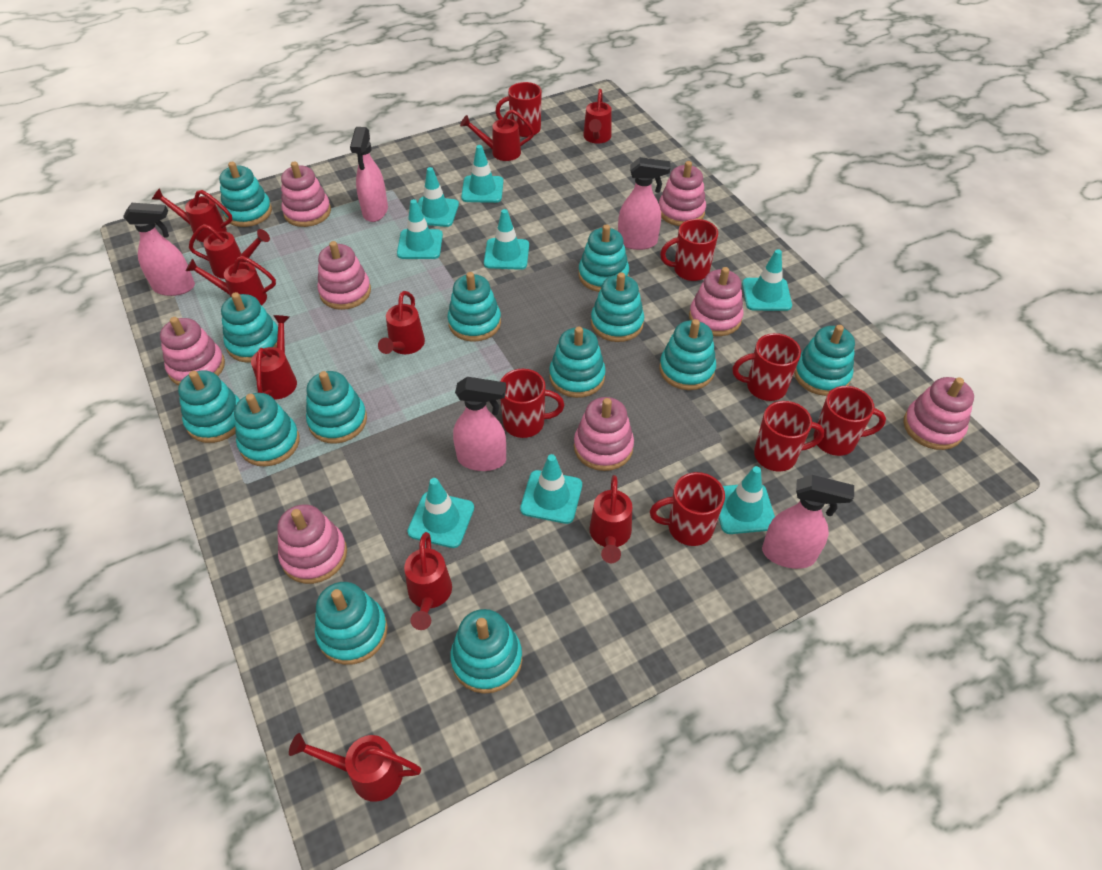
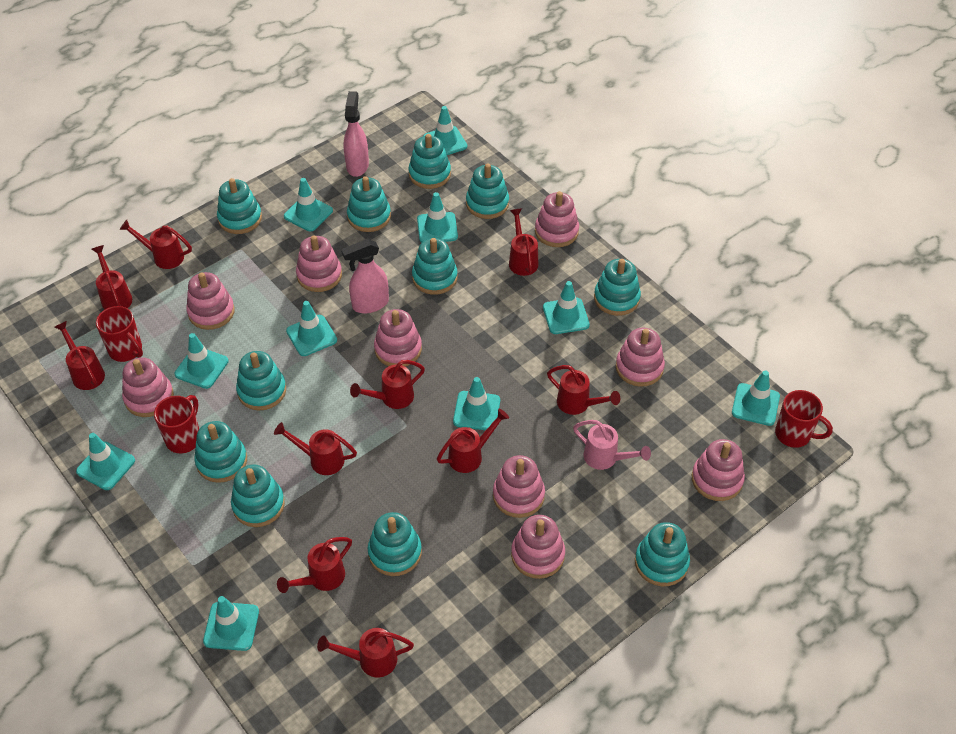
pink spray bottle: 5 -> 2
pink stacking toy: 8 -> 9
pink watering can: 0 -> 1
red mug: 7 -> 3
turquoise stacking toy: 13 -> 11
turquoise traffic cone: 8 -> 10

